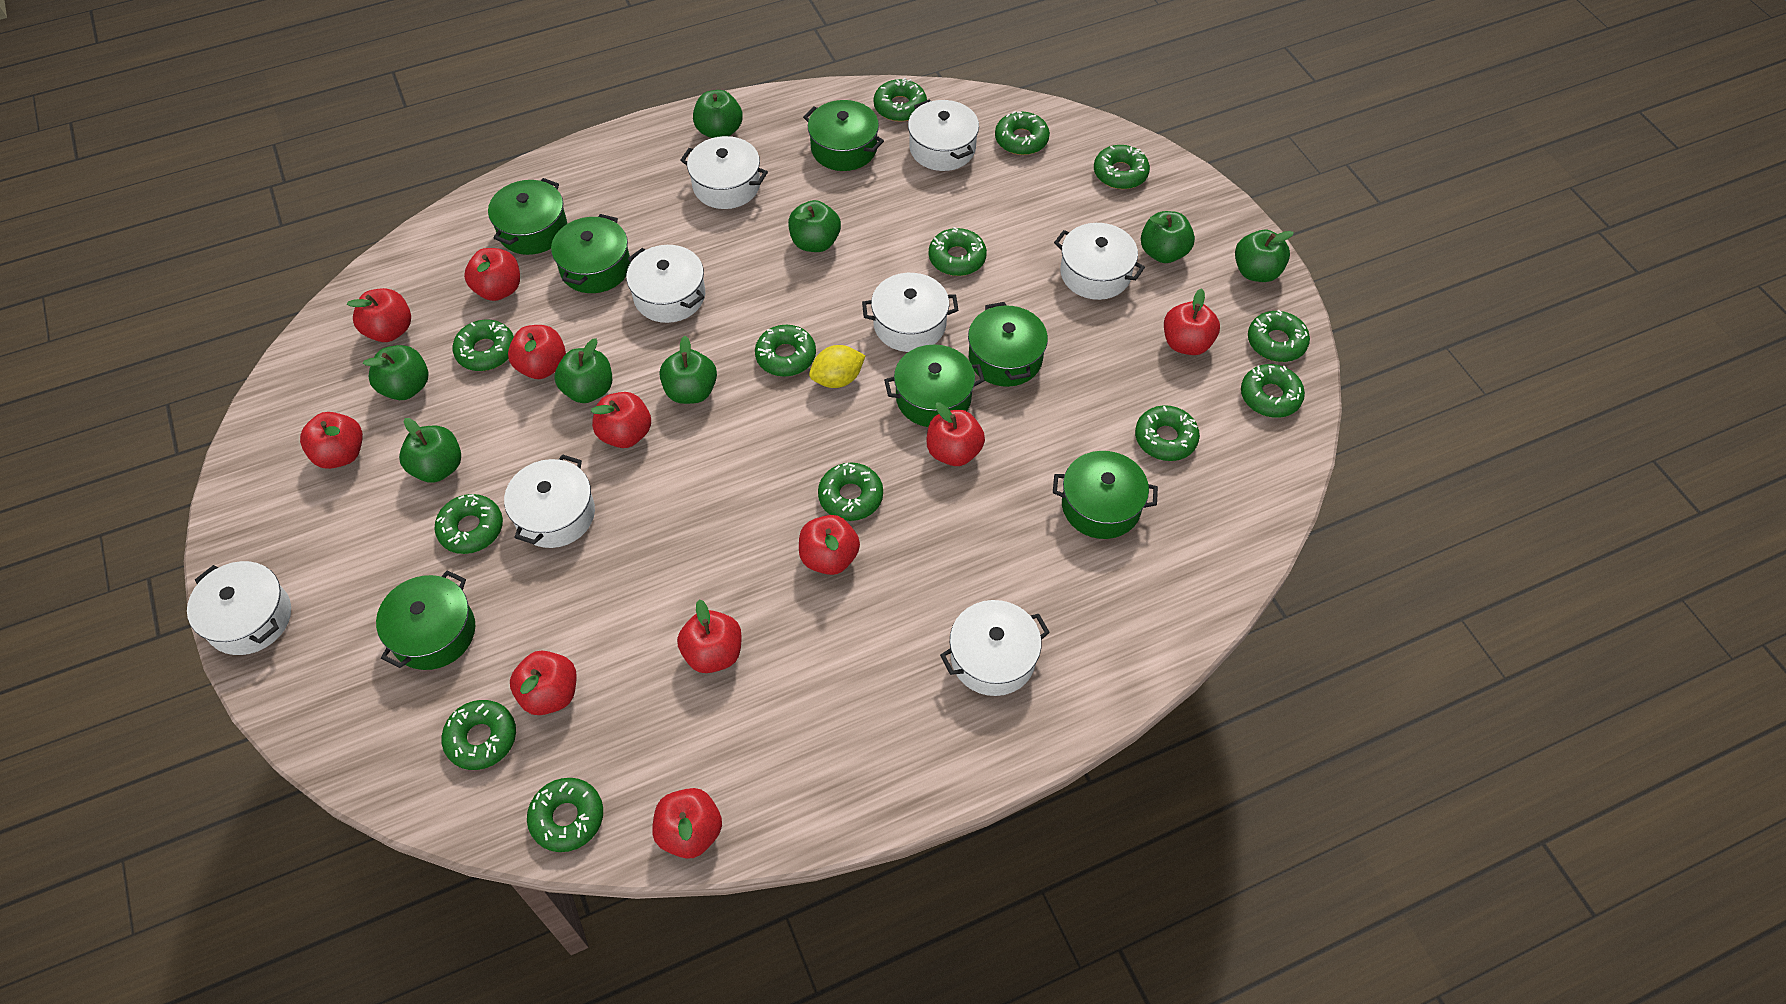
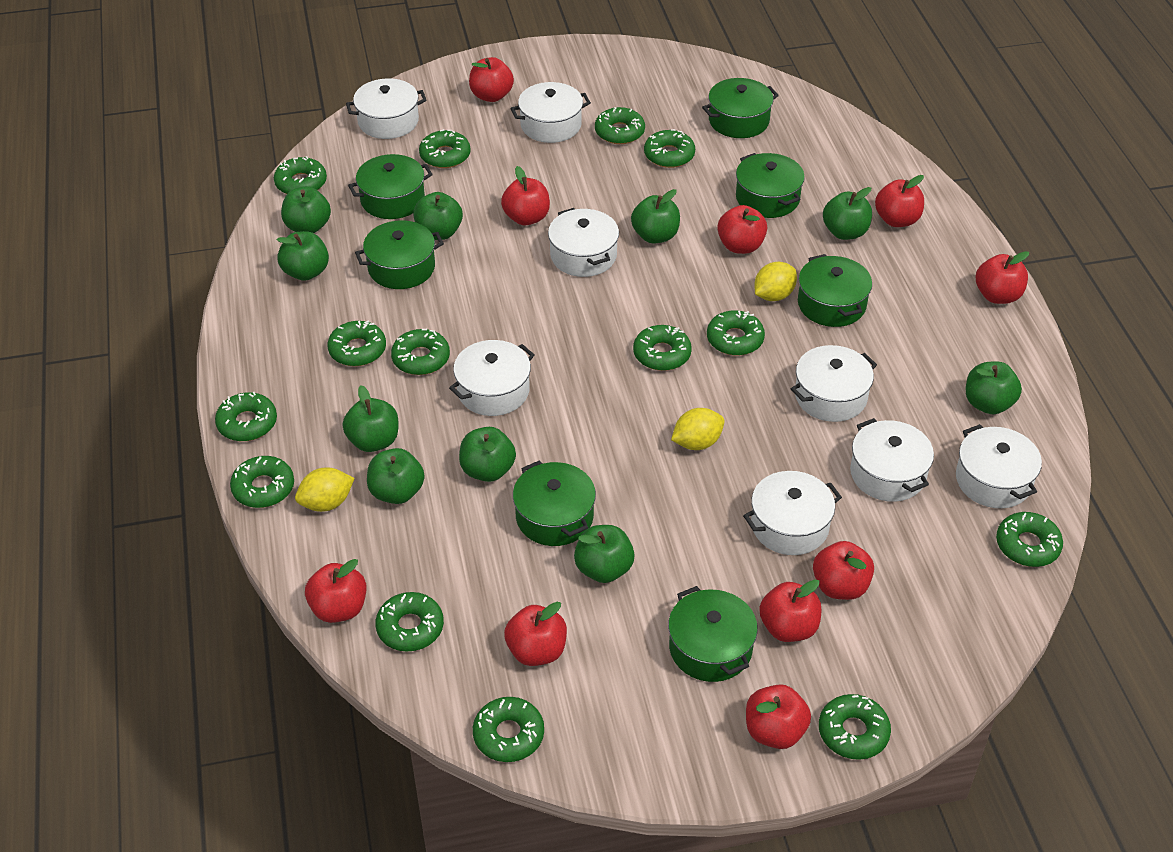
green apple: 8 -> 10
green donut: 13 -> 14
red apple: 11 -> 10
yellow lemon: 1 -> 3

